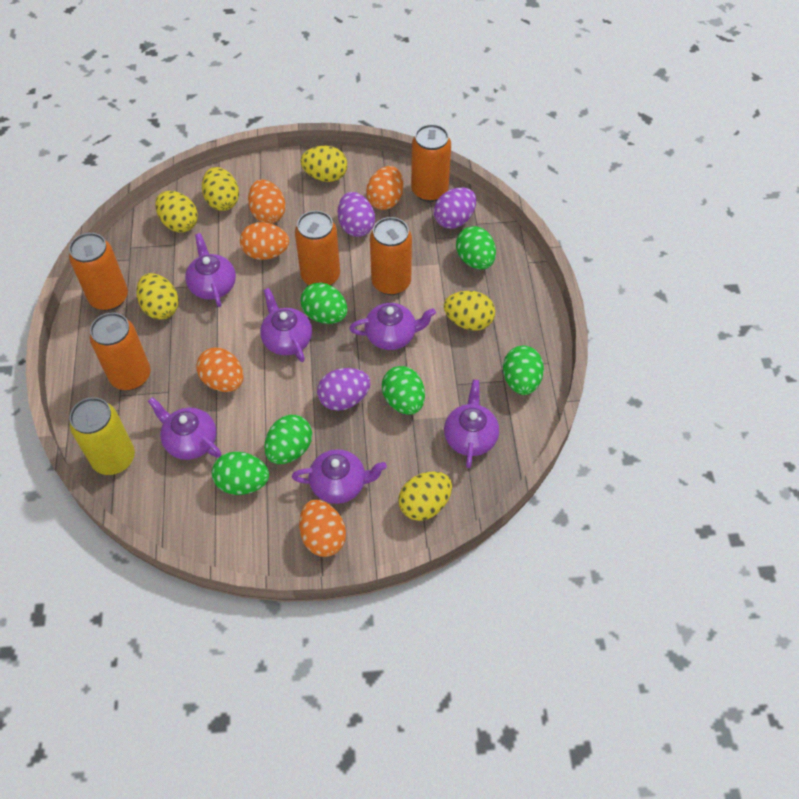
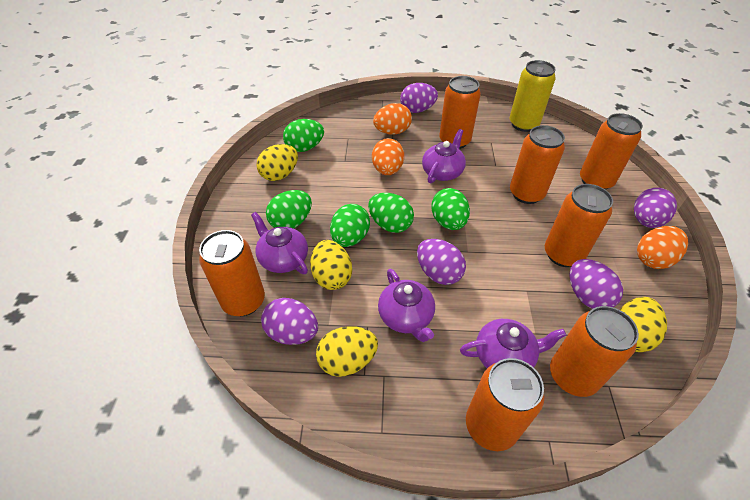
green egg: 6 -> 5
orange can: 5 -> 7
orange egg: 5 -> 3
purple egg: 3 -> 5
purple teapot: 6 -> 4
yellow egg: 6 -> 4

